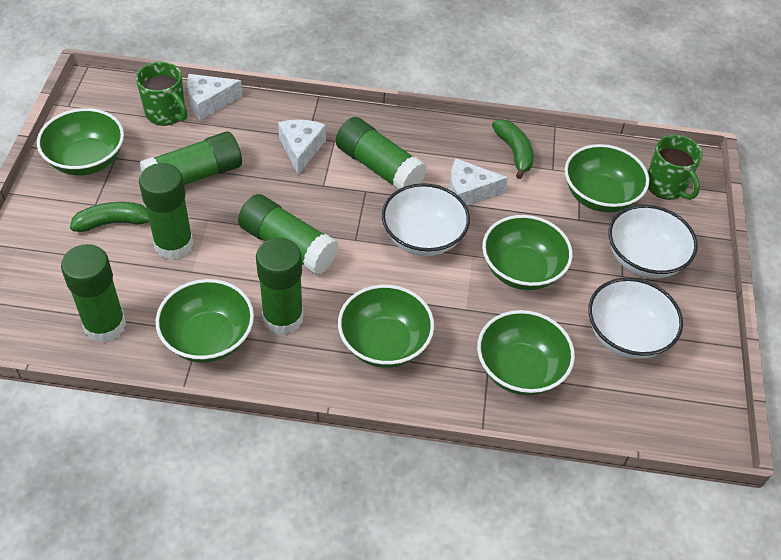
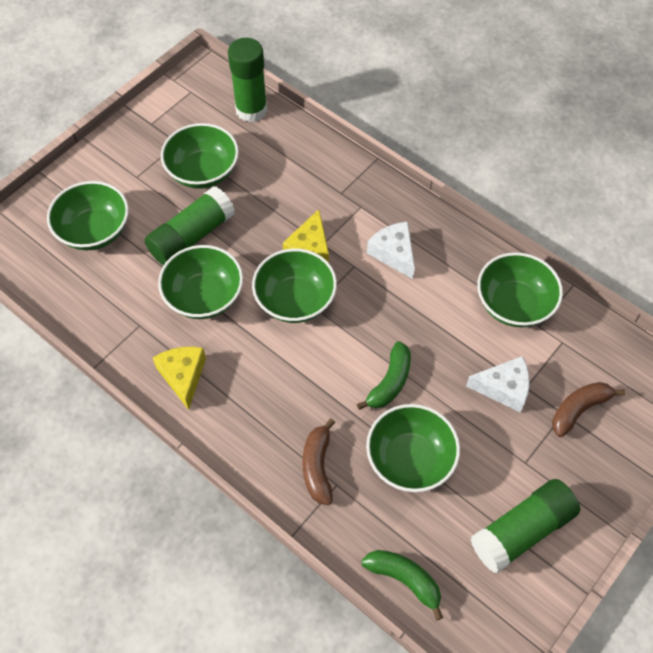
brown banana: 0 -> 2
green glue stick: 6 -> 3
green mug: 2 -> 0
white bowl: 3 -> 0
white cheese: 3 -> 2
yellow cheese: 0 -> 2

